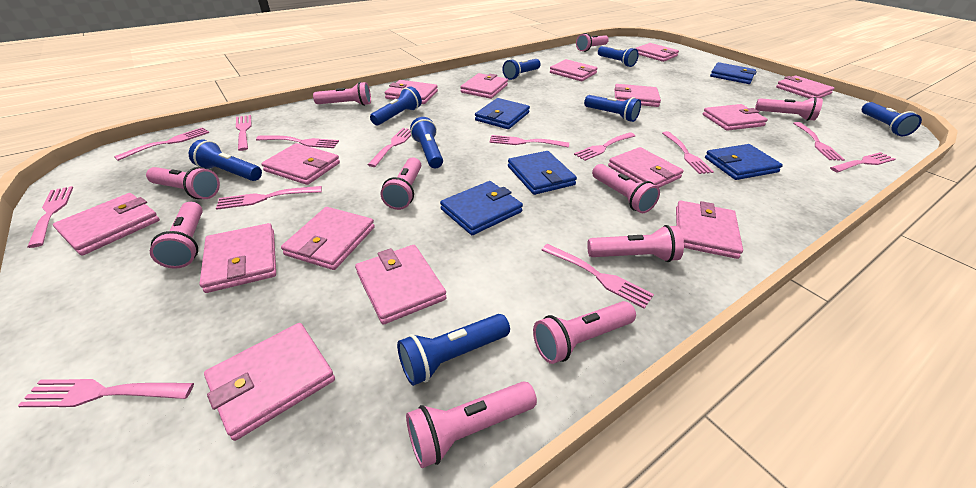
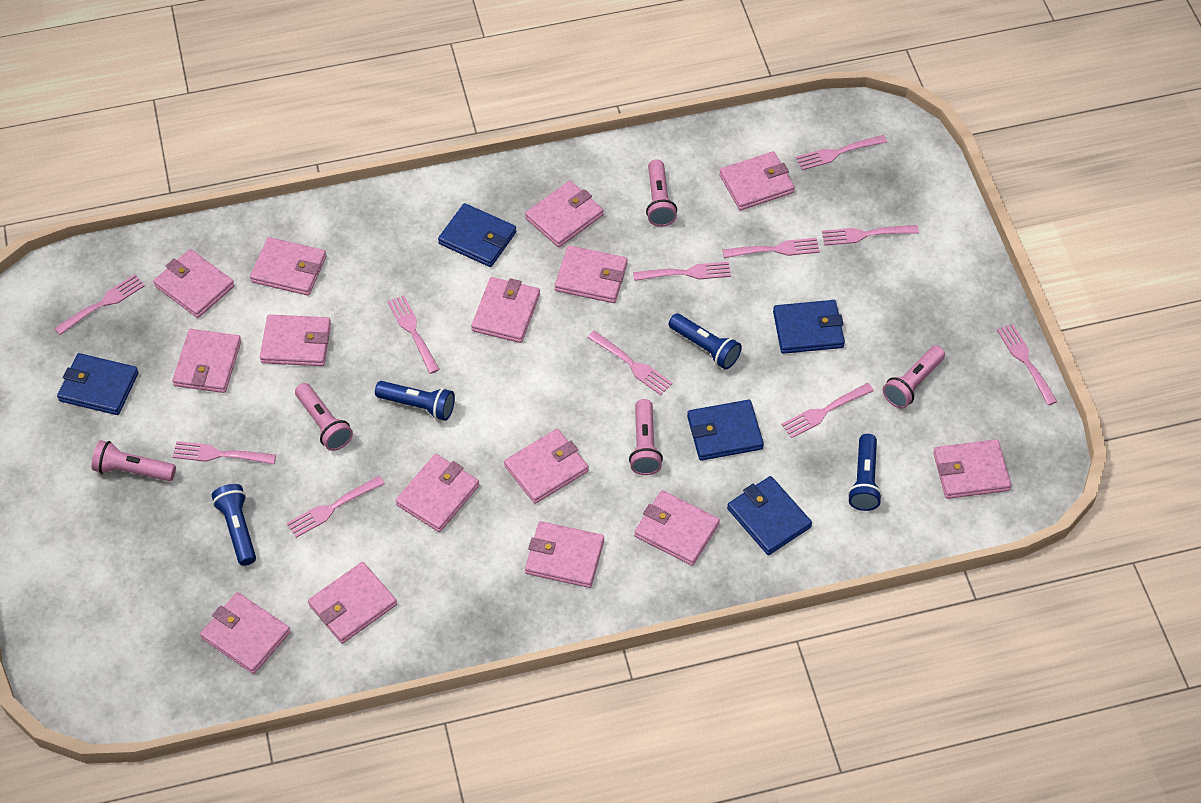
blue flashlight: 8 -> 4
pink flashlight: 10 -> 5
pink fork: 13 -> 11

